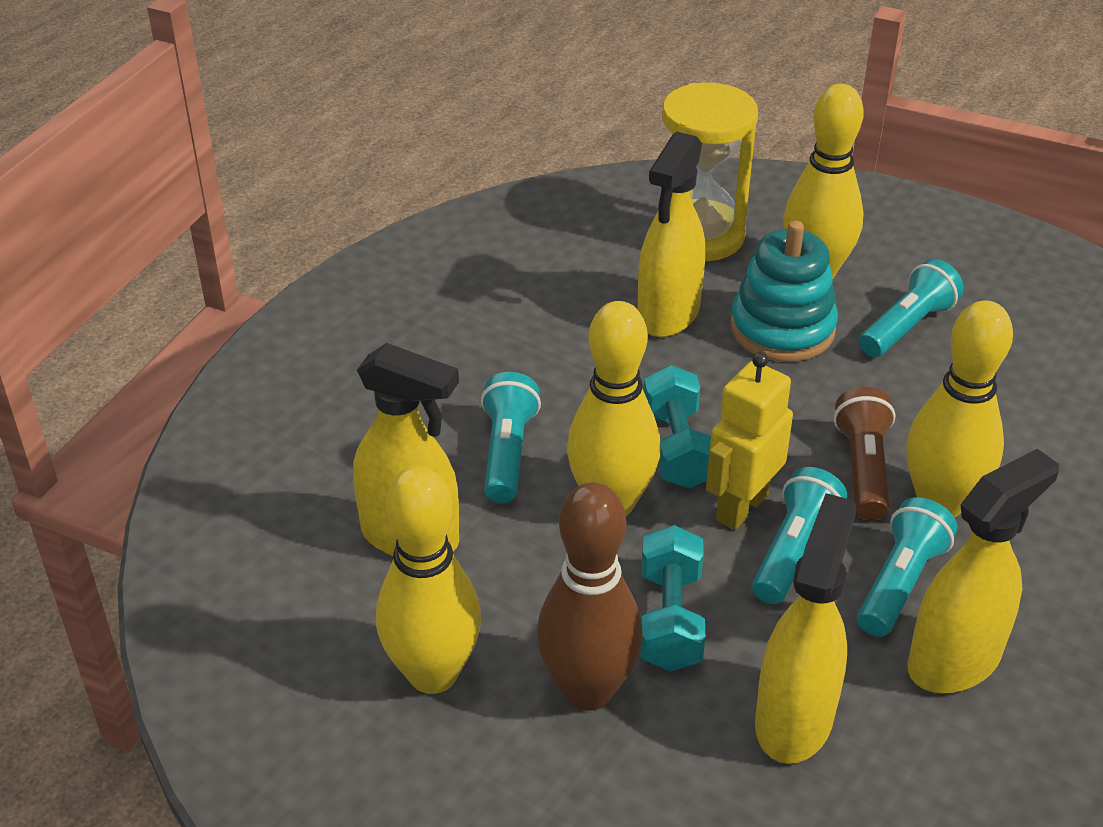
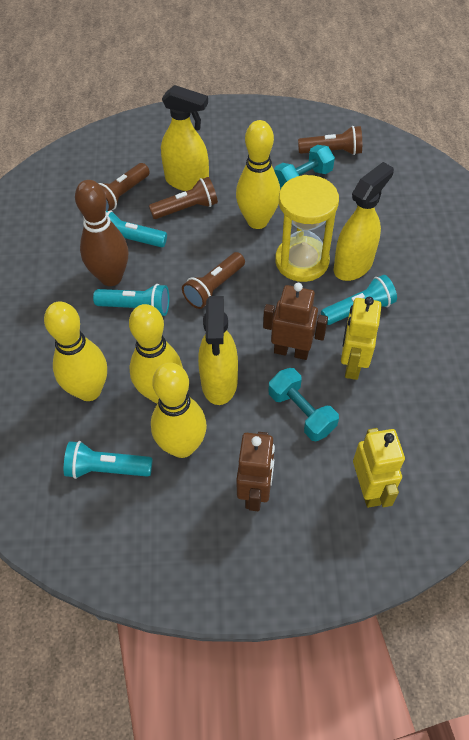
brown flashlight: 1 -> 4
brown robot: 0 -> 2
turquoise stacking toy: 1 -> 0
yellow robot: 1 -> 2
yellow spray bottle: 4 -> 3

